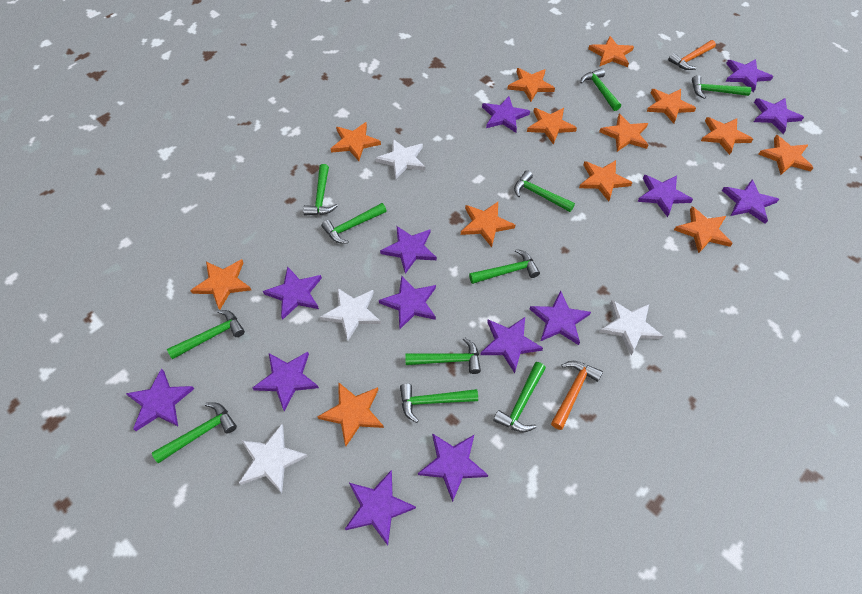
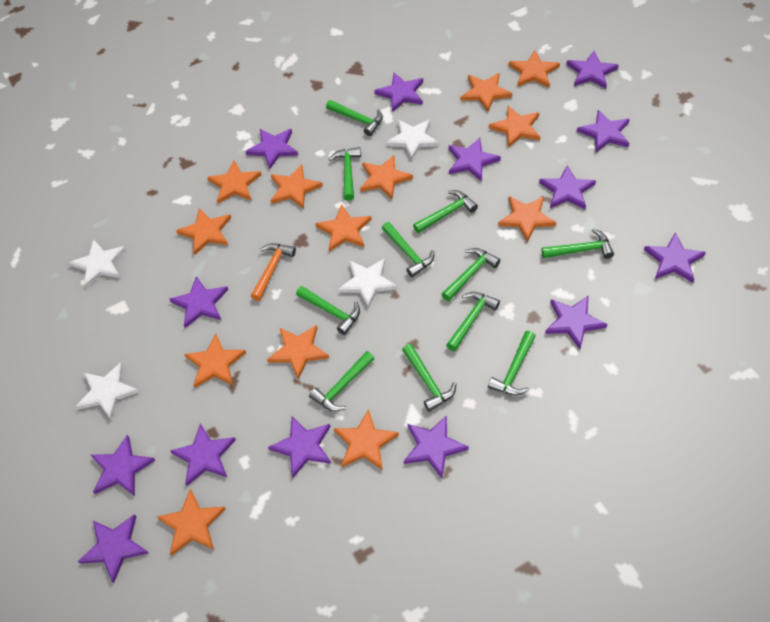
orange hammer: 2 -> 1

